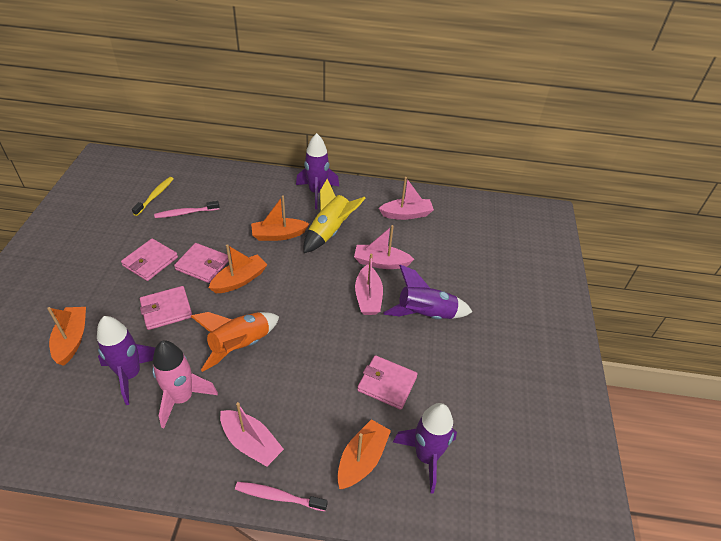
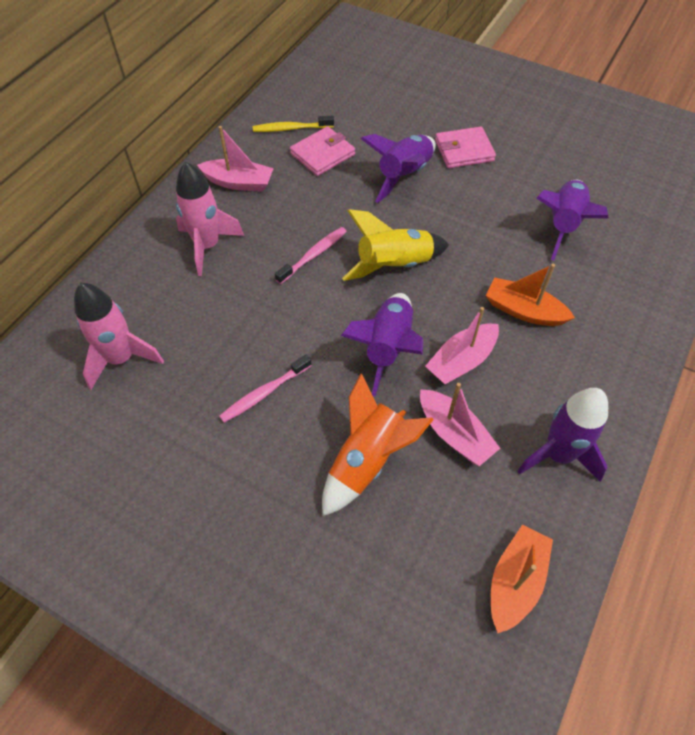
orange boat: 4 -> 2
pink boat: 4 -> 3
pink rocket: 1 -> 2
pink wallet: 4 -> 2

